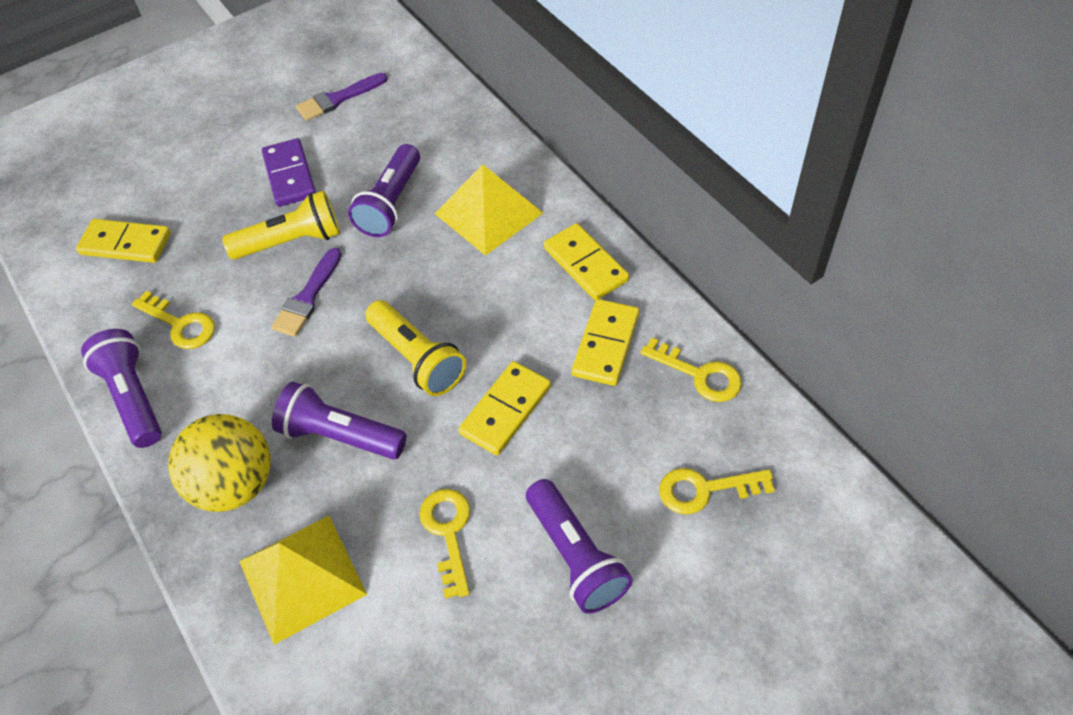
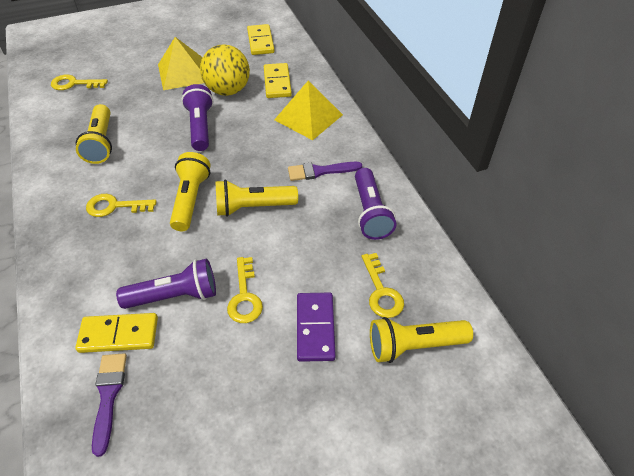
purple flashlight: 4 -> 3
yellow domino: 4 -> 3
yellow flashlight: 2 -> 4

